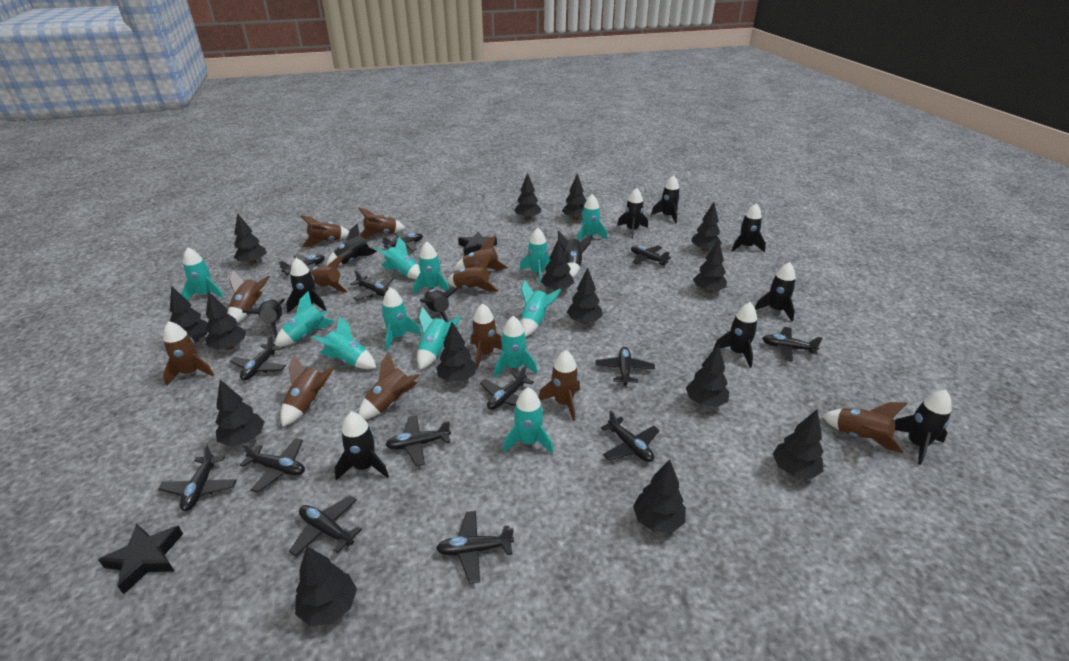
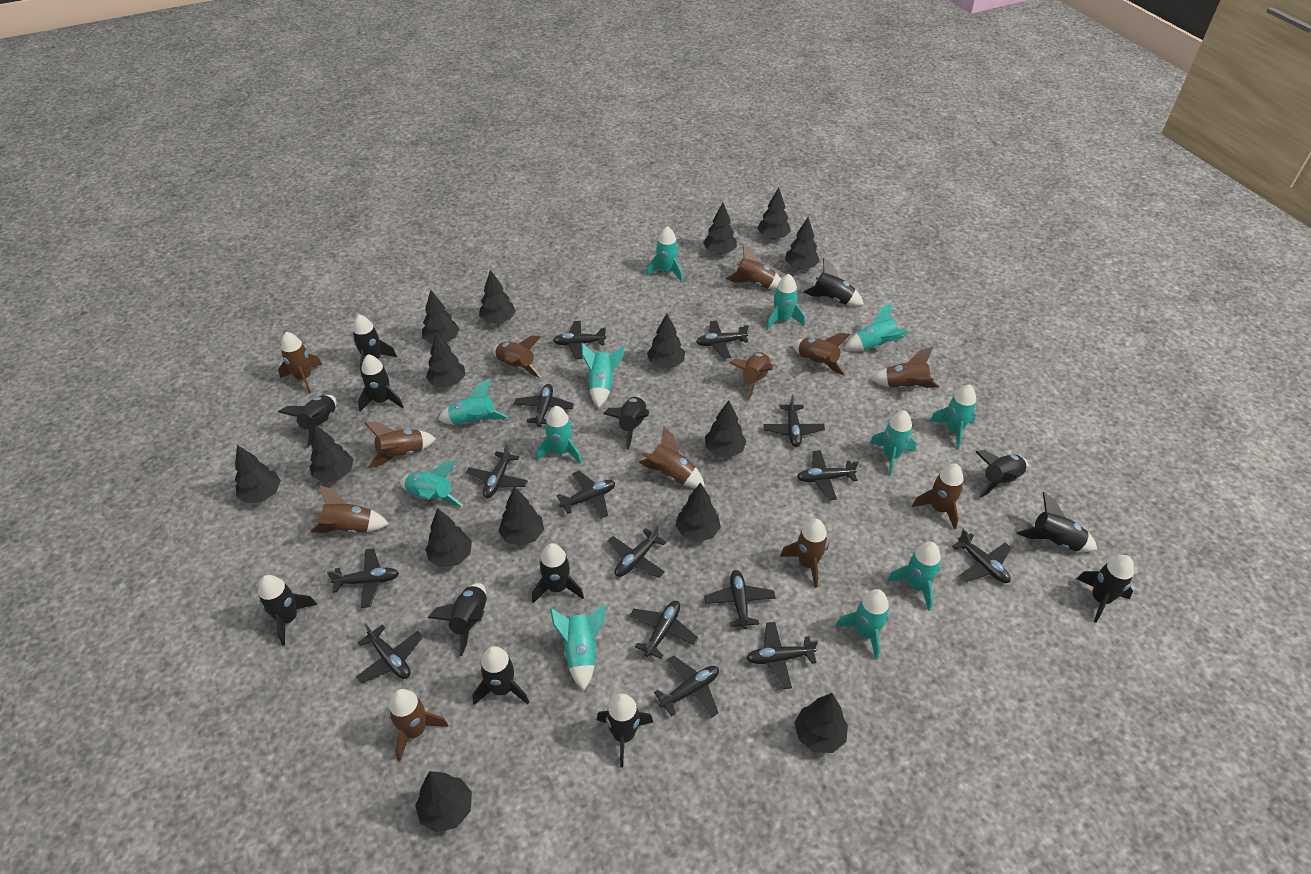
black plane: 14 -> 15
black rocket: 12 -> 13
black star: 2 -> 0

